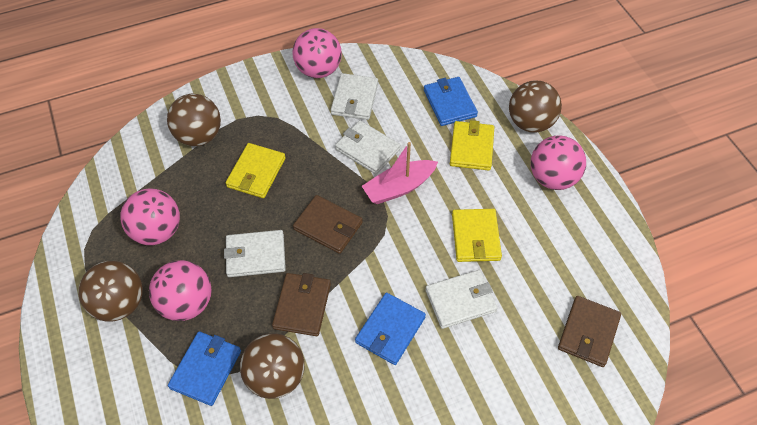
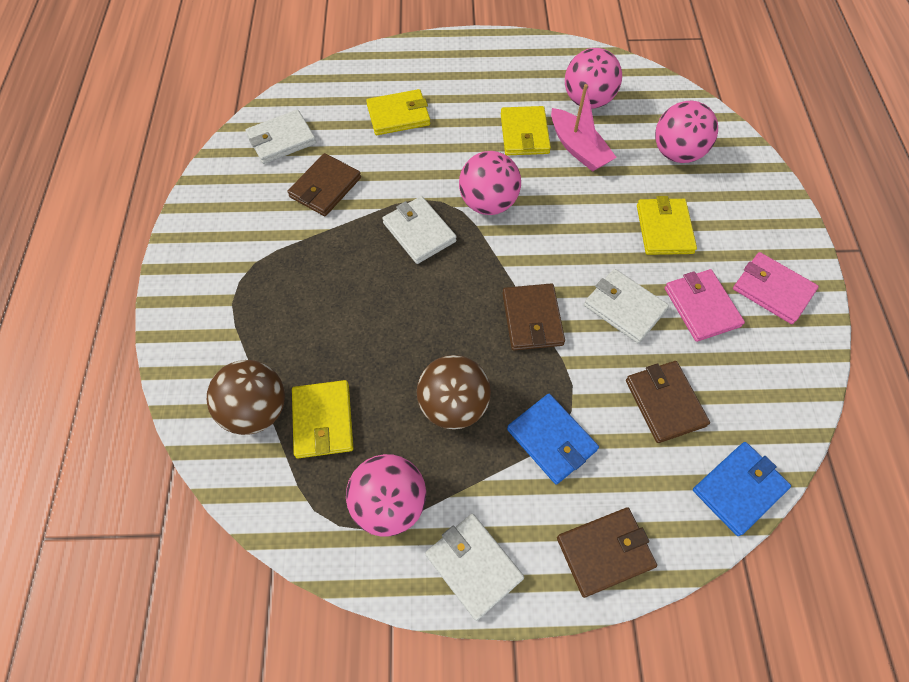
blue wallet: 3 -> 2
brown ball: 4 -> 2
brown wallet: 3 -> 4
pink wallet: 0 -> 2
yellow wallet: 3 -> 4

